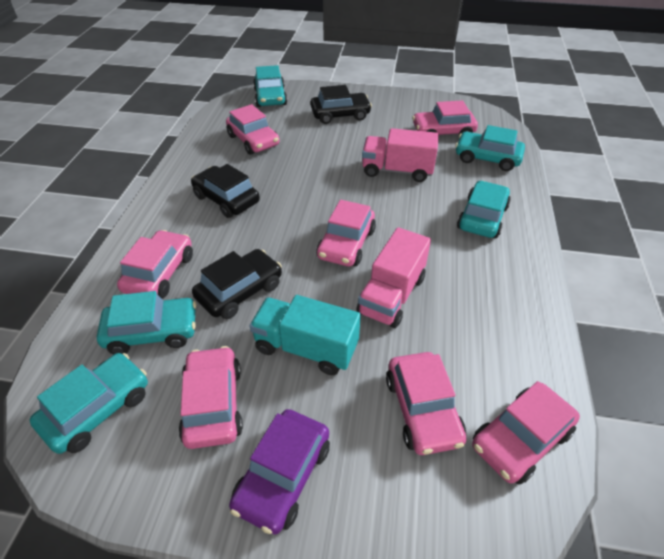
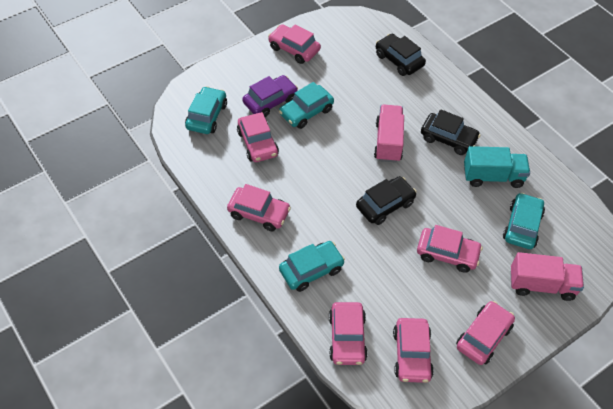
turquoise car: 5 -> 4

